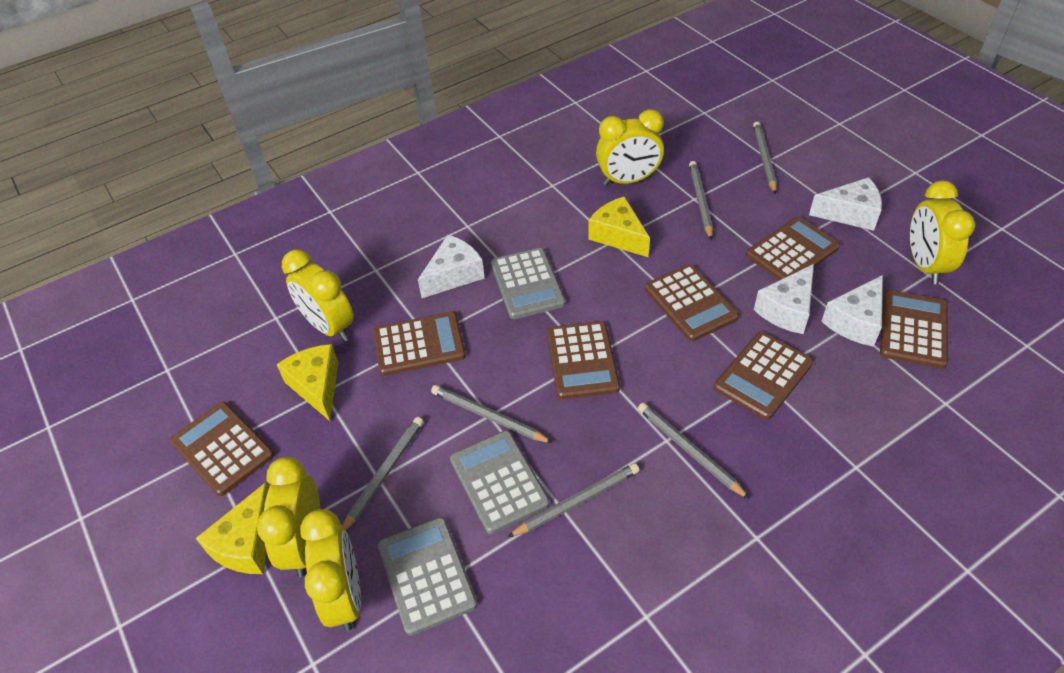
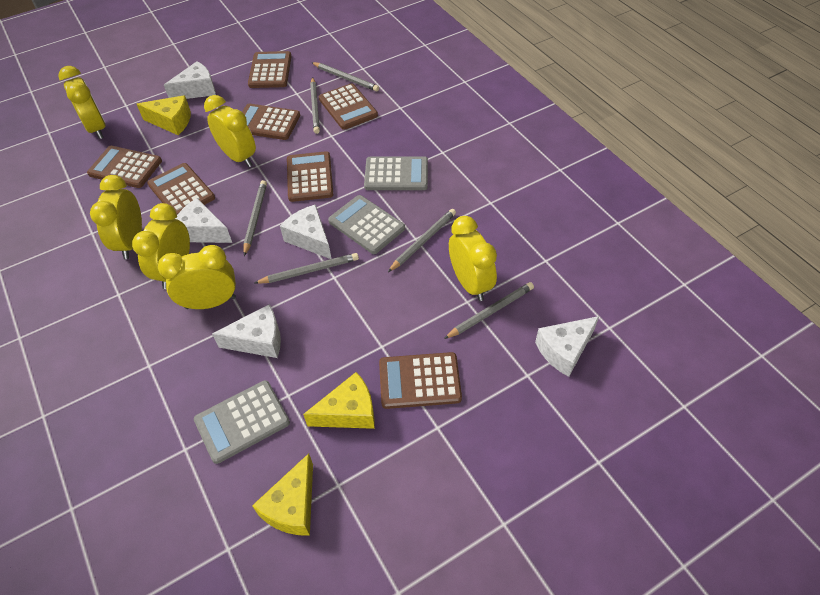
white cheese: 4 -> 5
yellow clock: 5 -> 6

